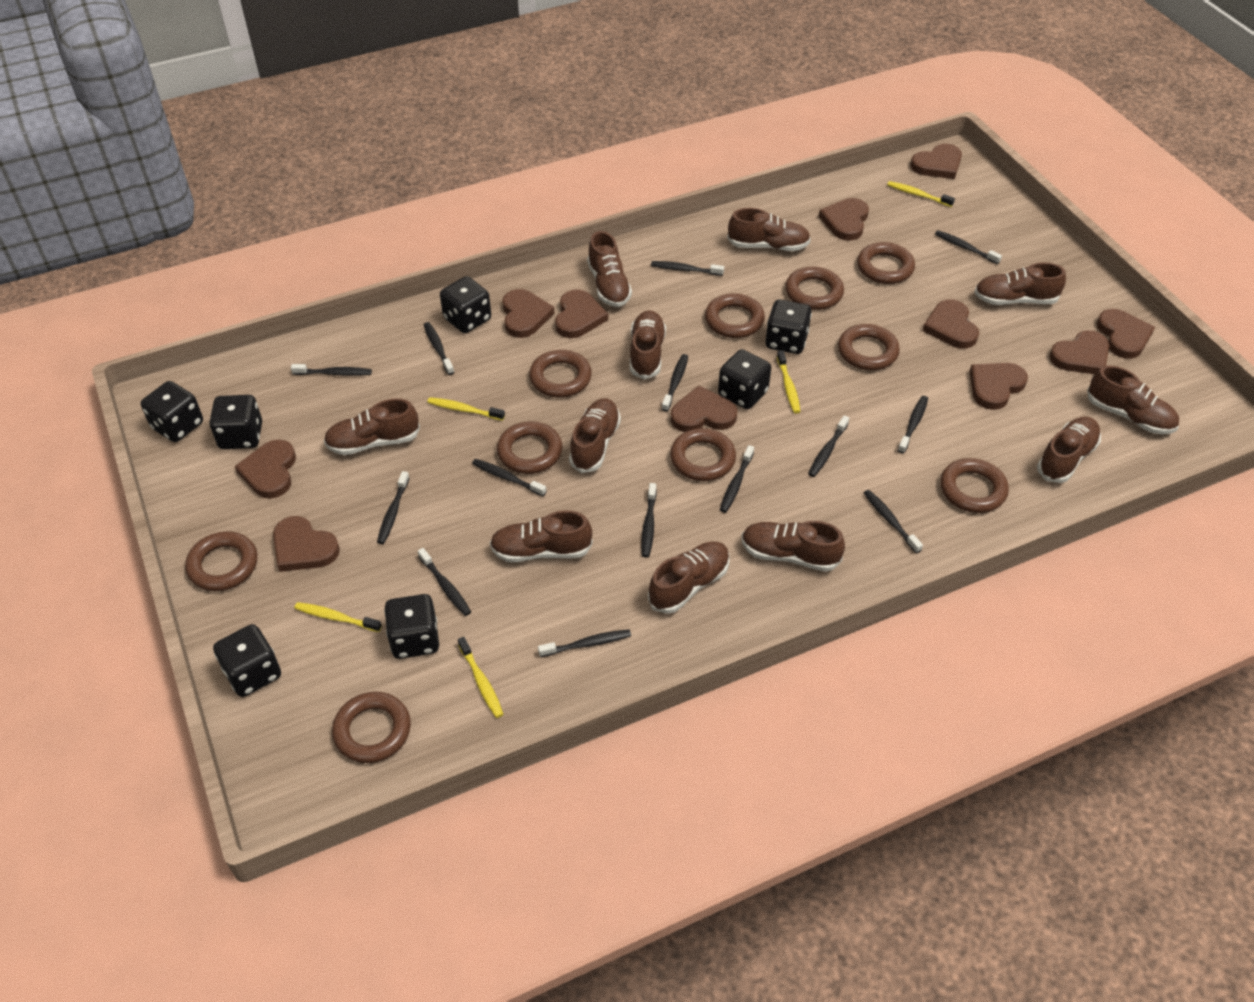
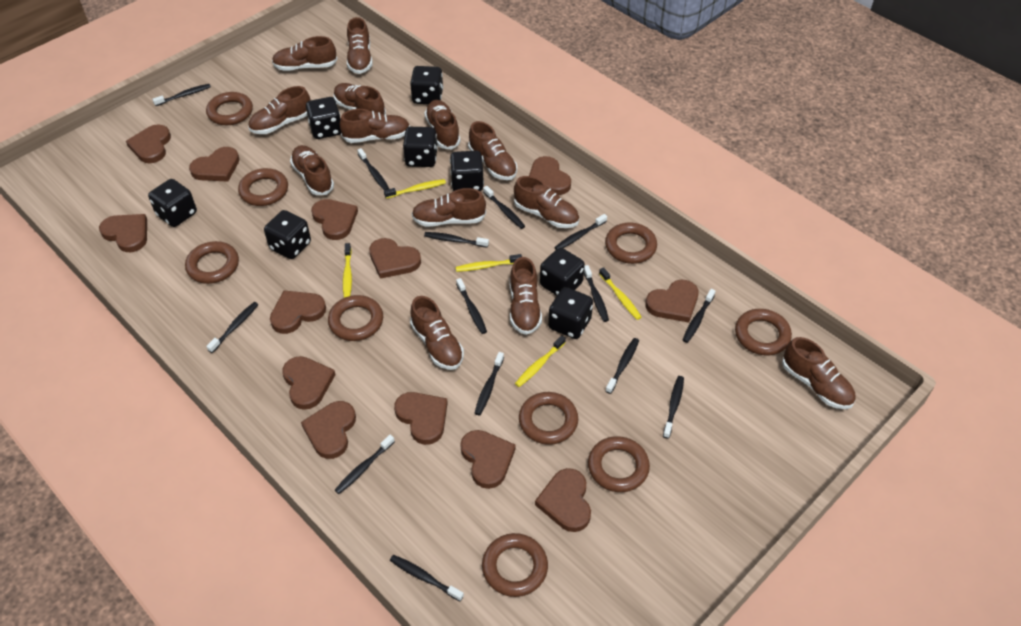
black dice: 7 -> 8
brown heart: 11 -> 13
brown ring: 10 -> 9
brown shoe: 11 -> 13

